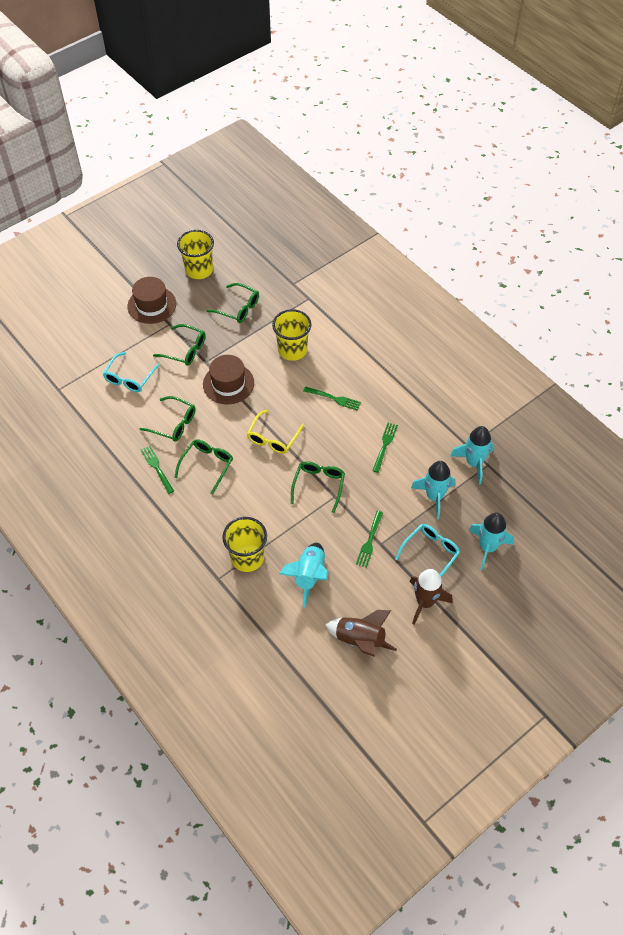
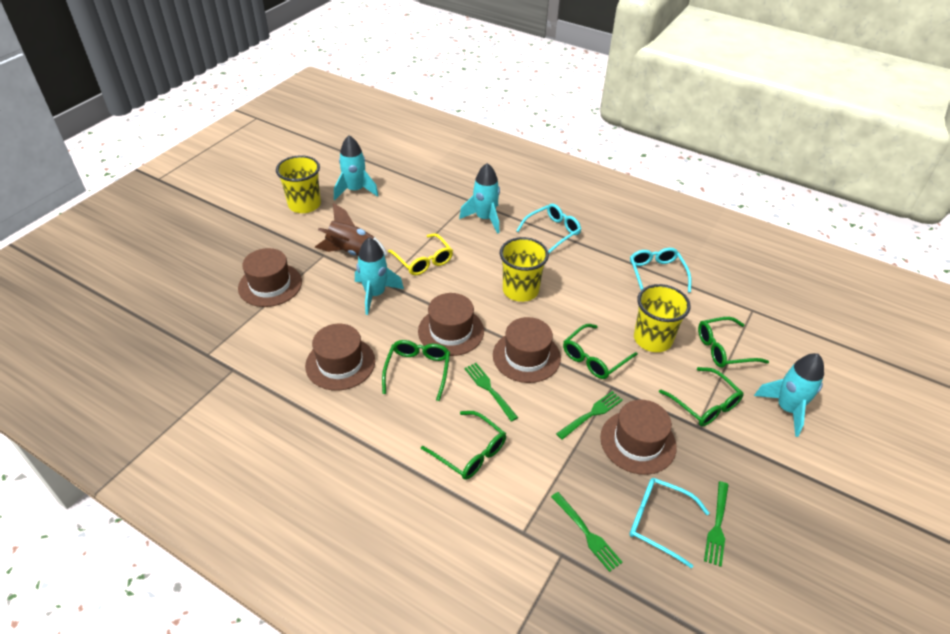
brown hat: 2 -> 5
brown rocket: 2 -> 1
turquoise glasses: 2 -> 3

